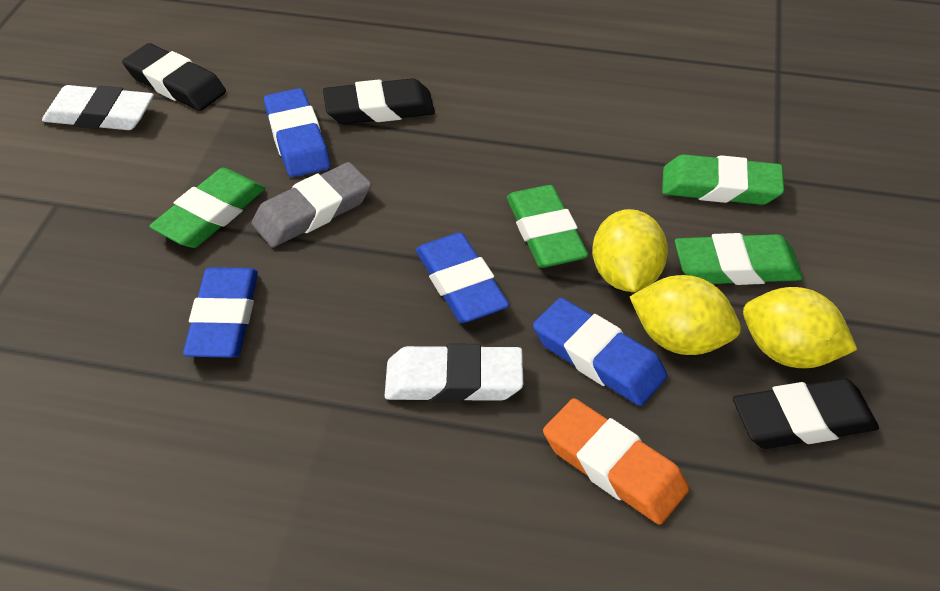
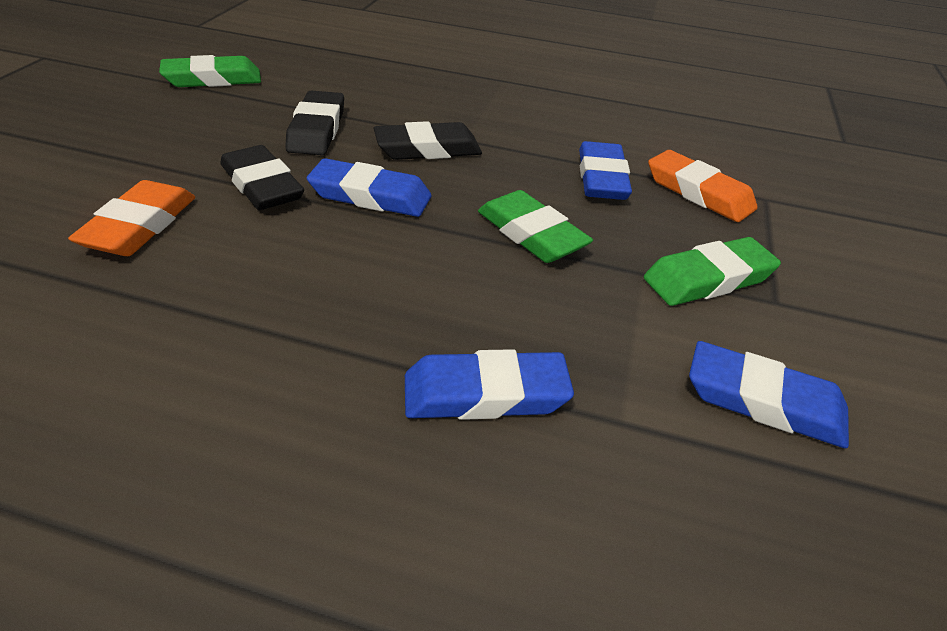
green eraser: 4 -> 3
grey eraser: 1 -> 0
orange eraser: 1 -> 2
white eraser: 2 -> 0
yellow lemon: 3 -> 0

